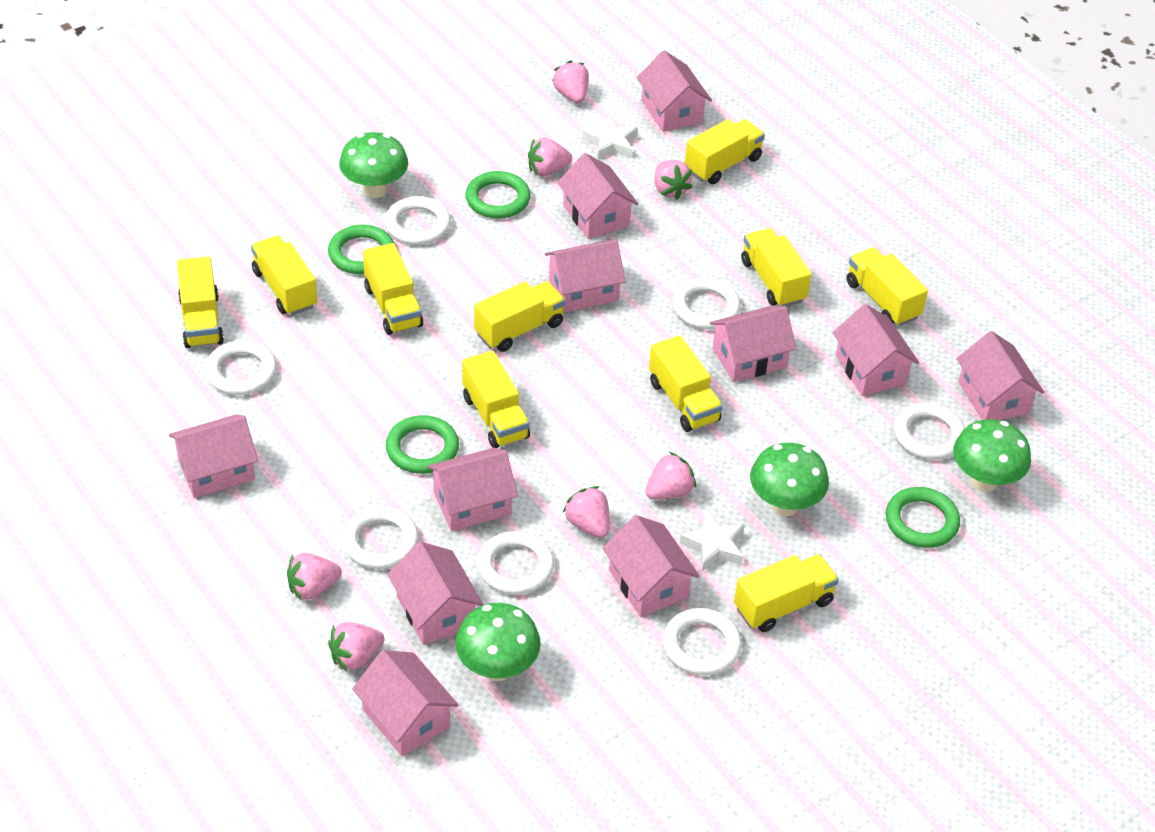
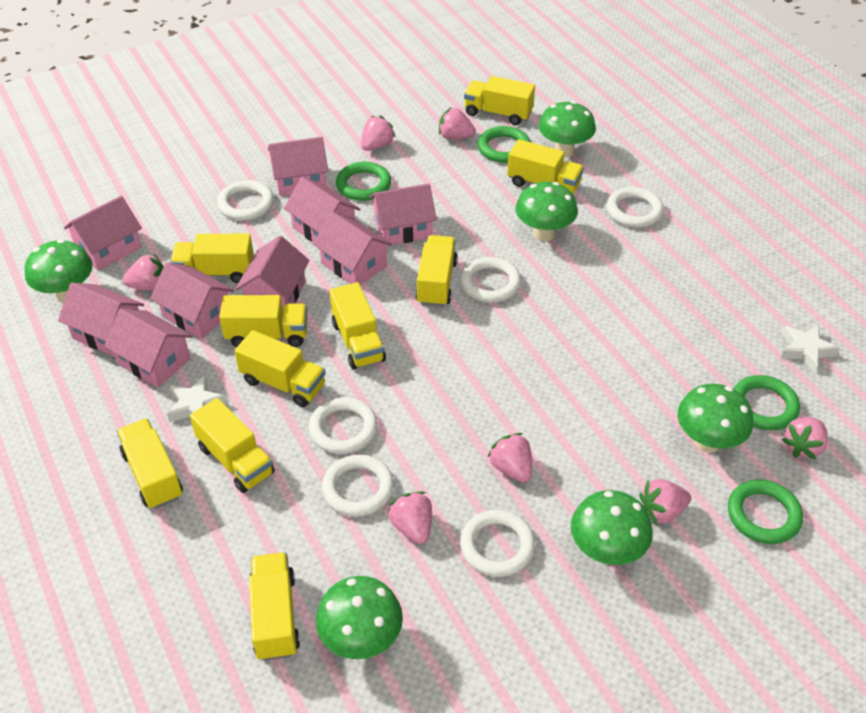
green mushroom: 4 -> 6
pink house: 11 -> 9
white ring: 7 -> 6

